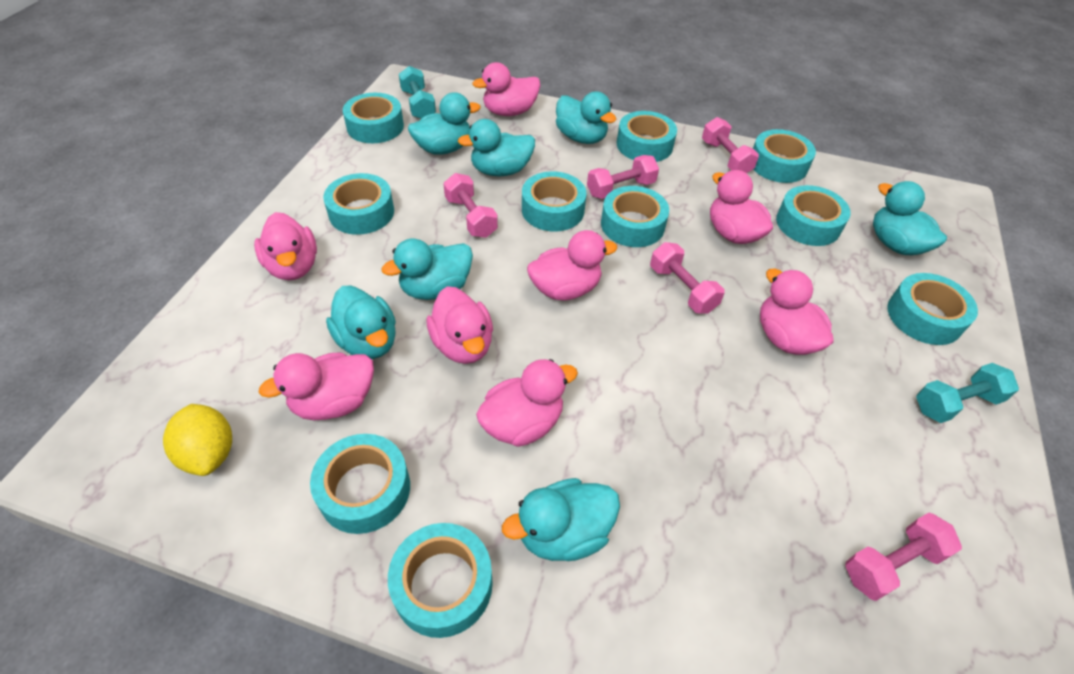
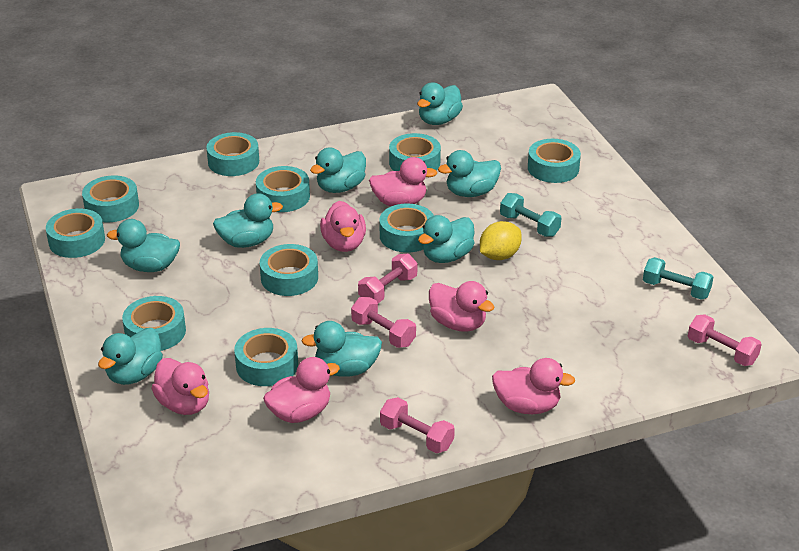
pink duck: 8 -> 6
pink dumbbell: 5 -> 4
turquoise duck: 7 -> 8

